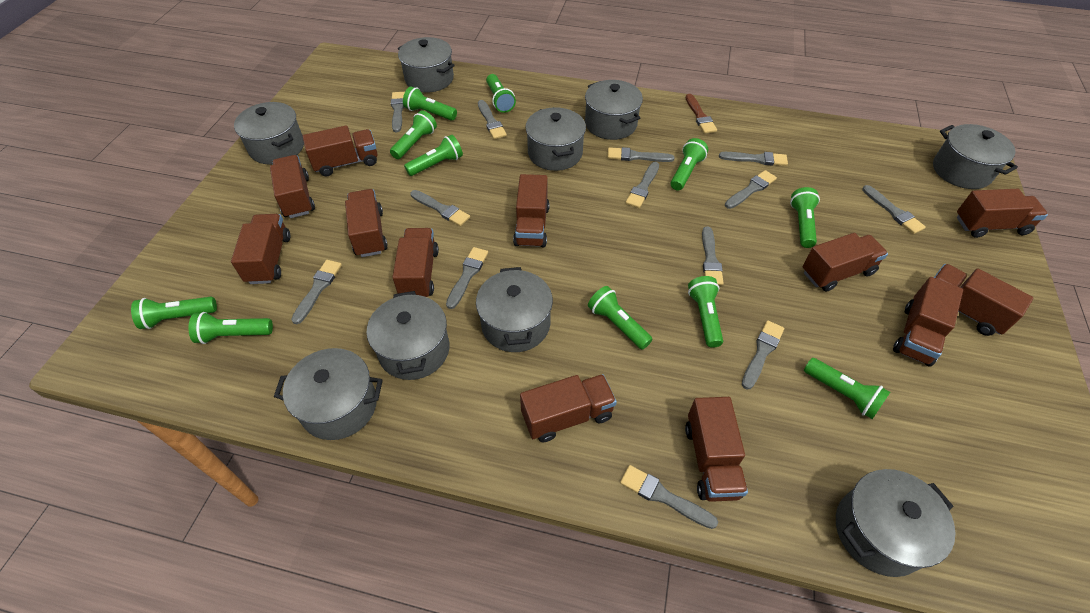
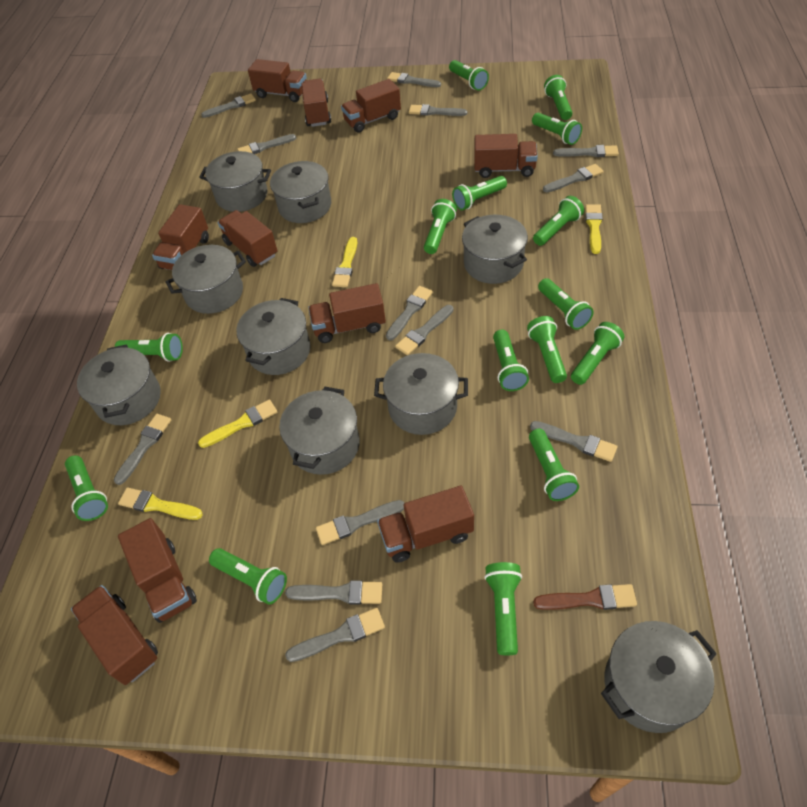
brown truck: 12 -> 10
green flashlight: 11 -> 15
yellow brush: 0 -> 4

